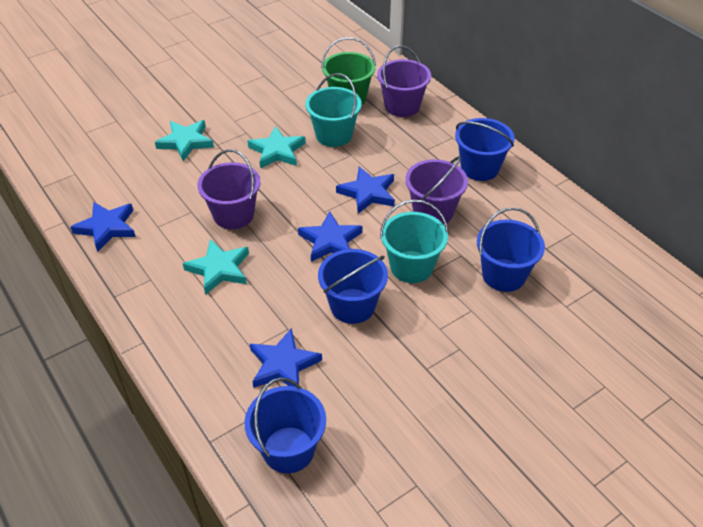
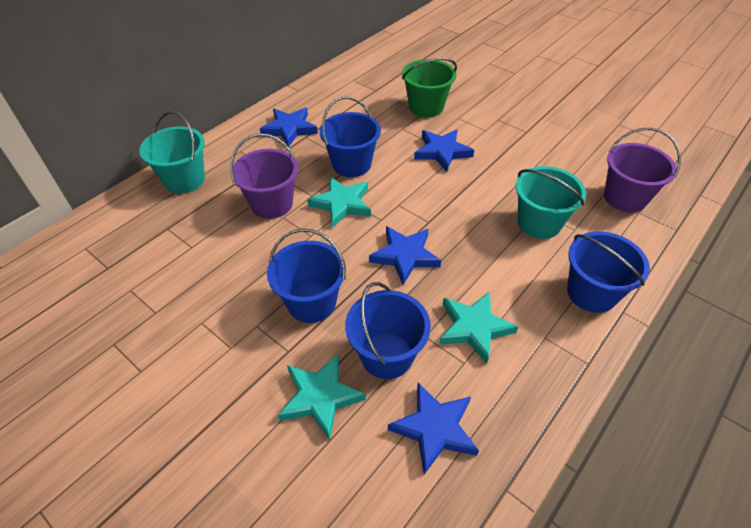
purple bucket: 3 -> 2

